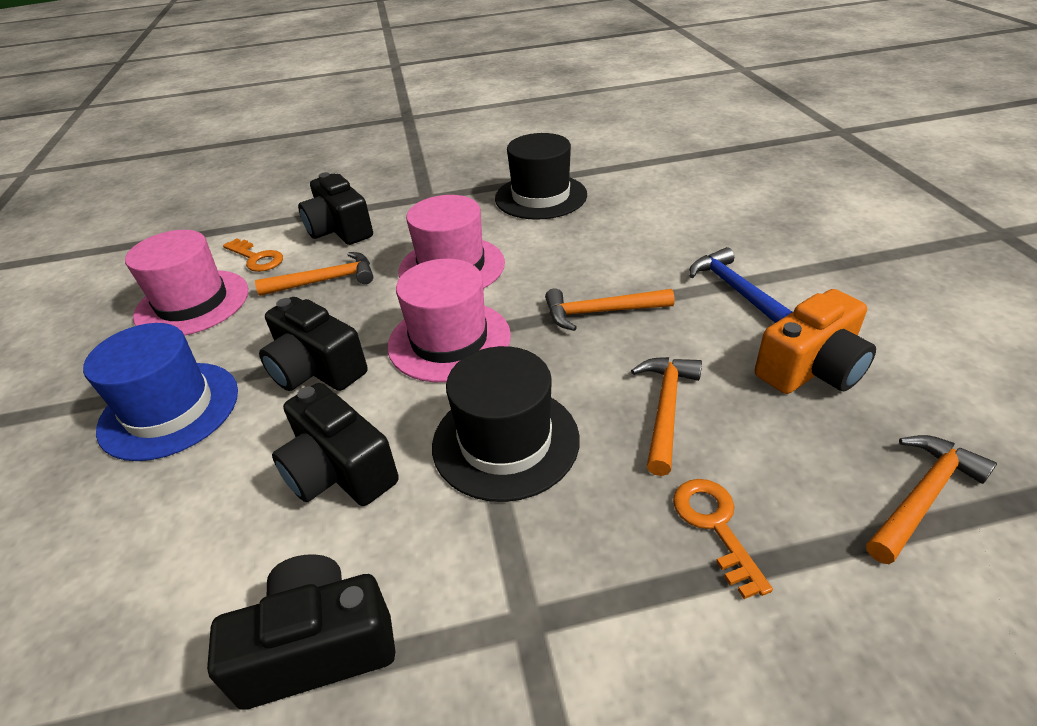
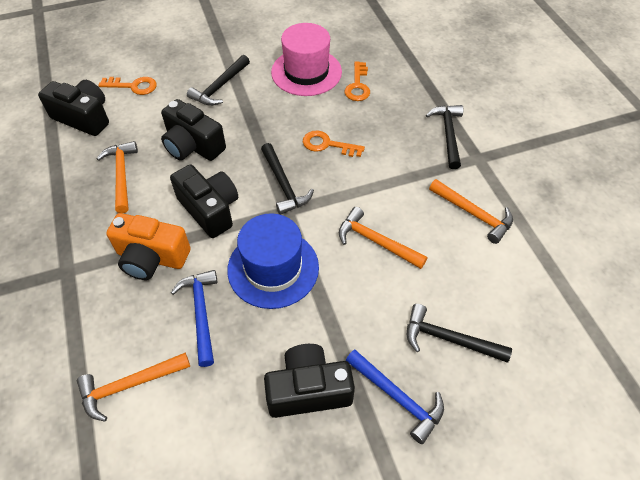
black hammer: 0 -> 4
black hat: 2 -> 0
blue hammer: 1 -> 2
orange key: 2 -> 3
pink hat: 3 -> 1

